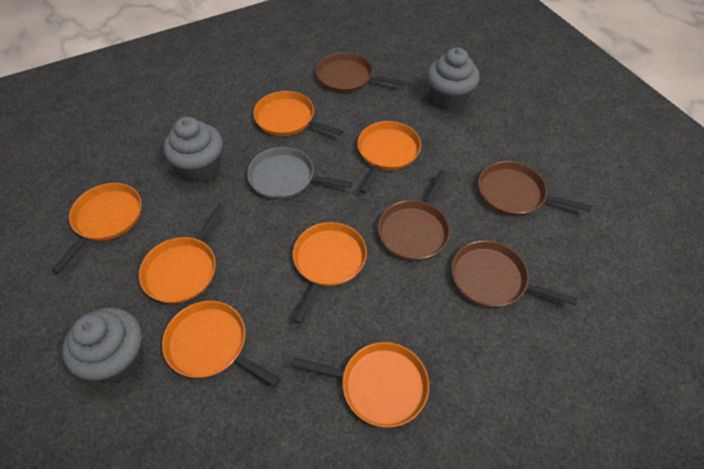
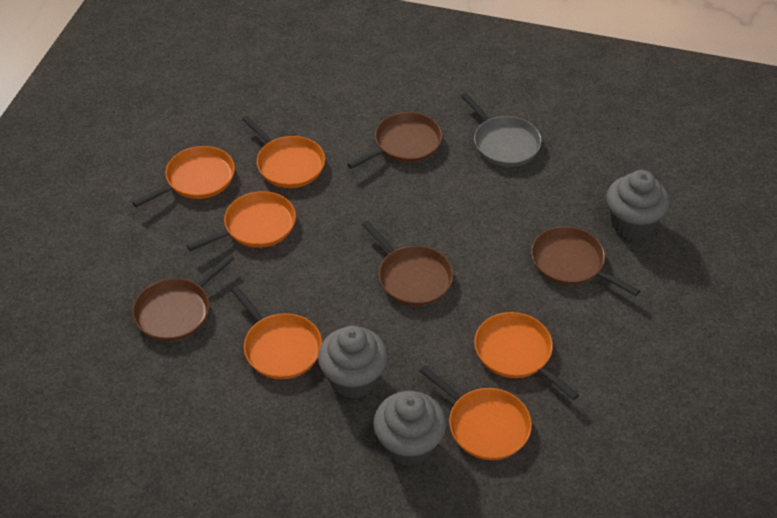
orange pan: 7 -> 6

